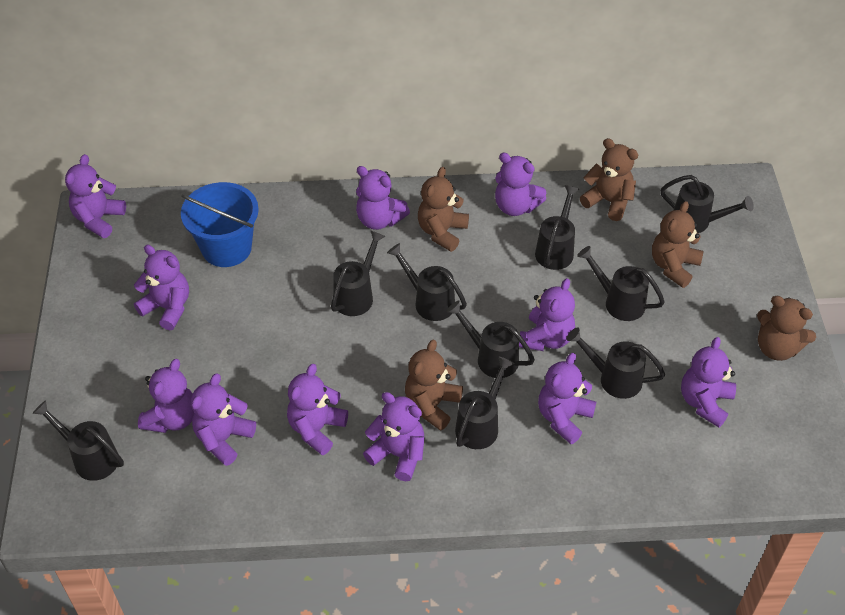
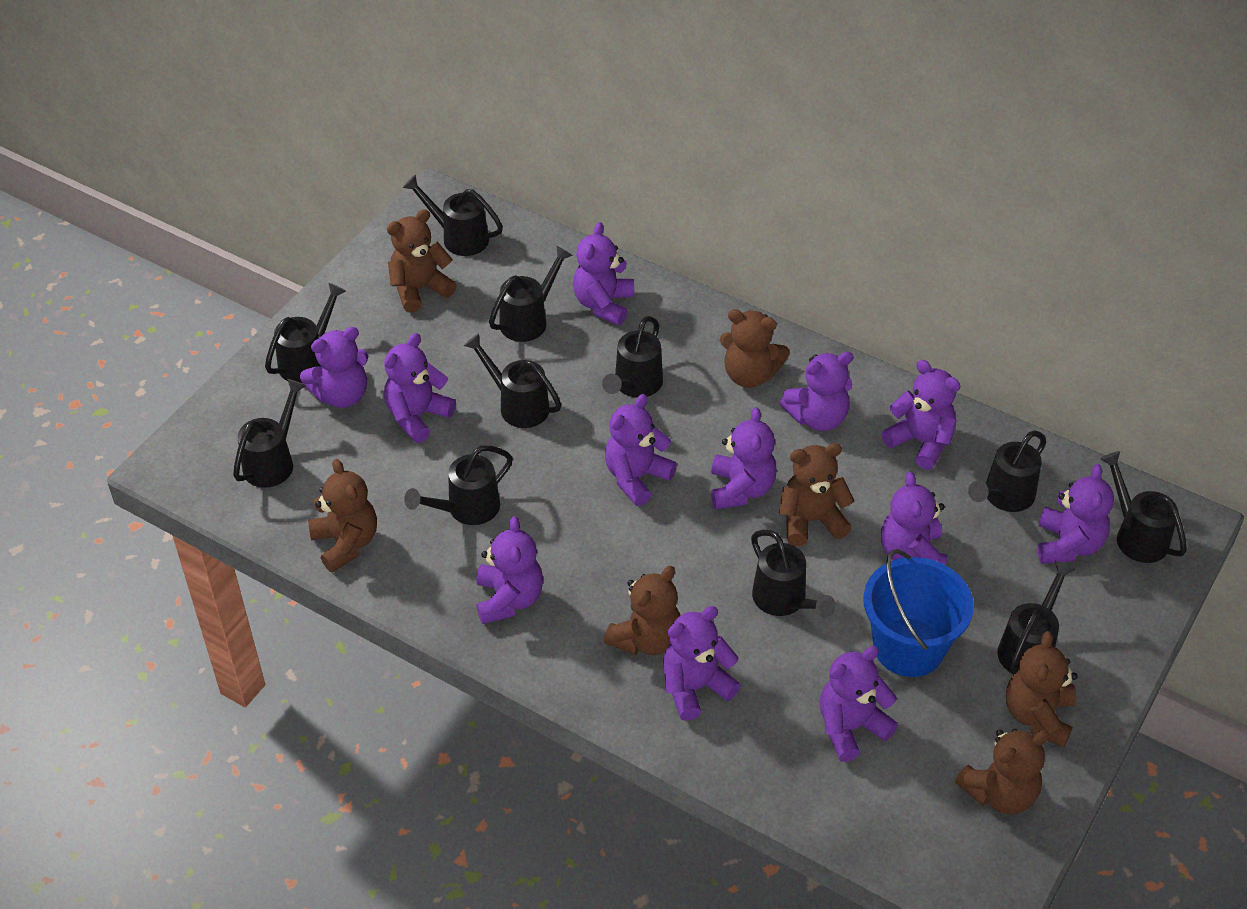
black watering can: 9 -> 11
brown teddy bear: 5 -> 7
purple teddy bear: 11 -> 12

